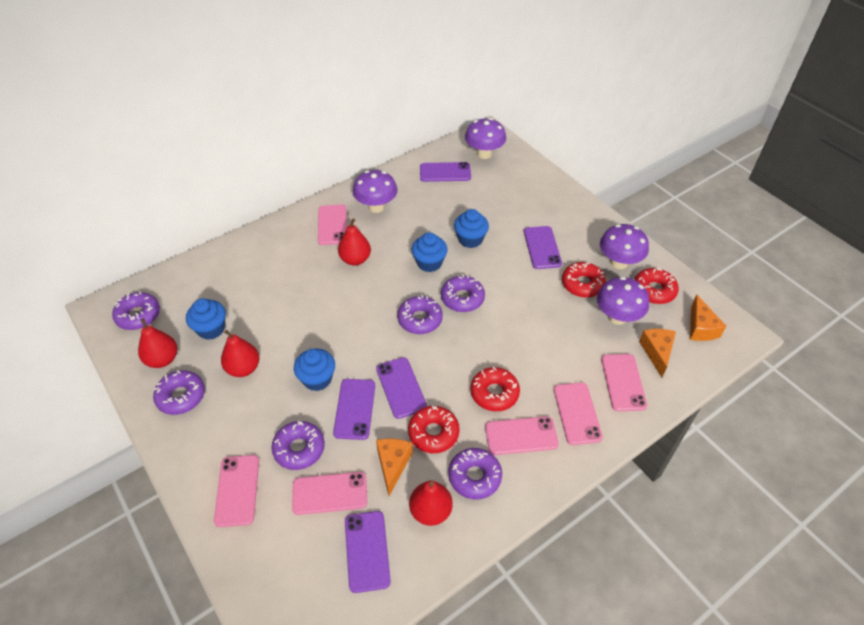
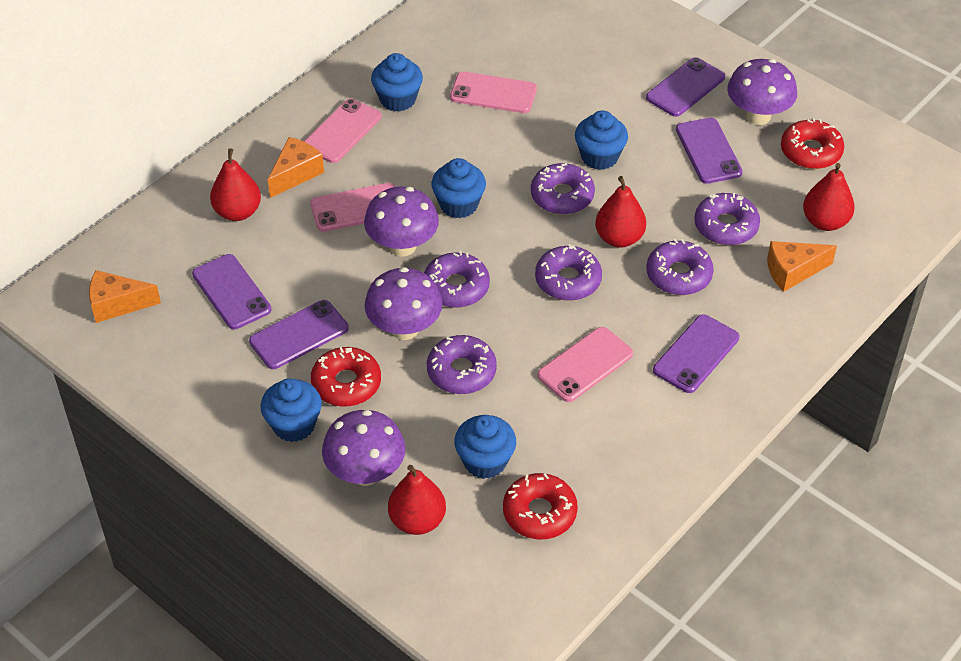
blue cupcake: 4 -> 5
pink phone: 6 -> 4
red donut: 4 -> 3

